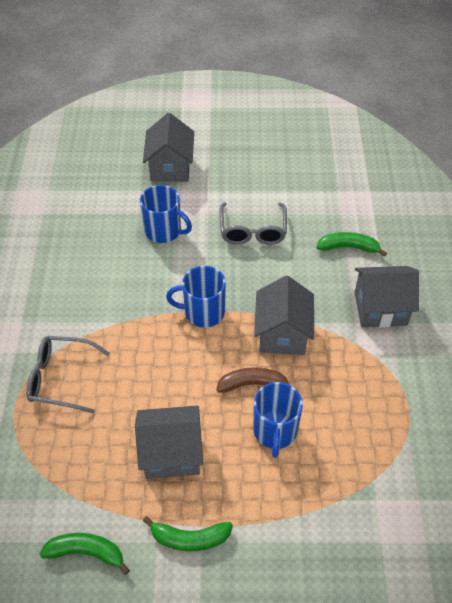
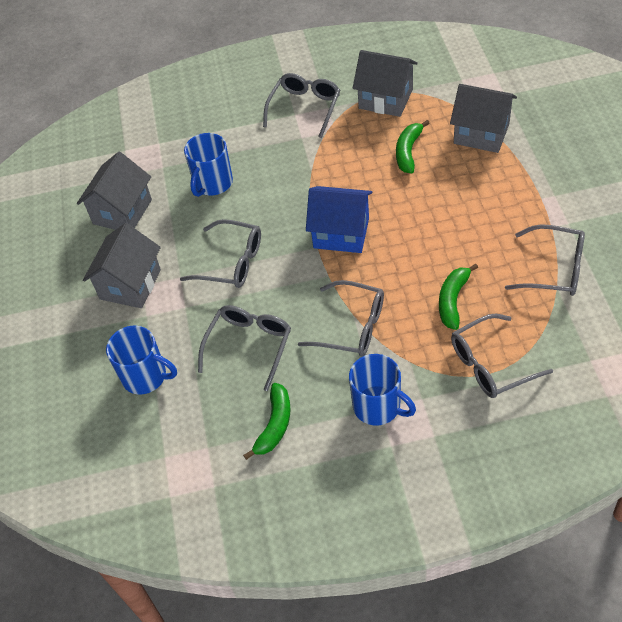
blue house: 0 -> 1
brown banana: 1 -> 0
grey glasses: 2 -> 6

